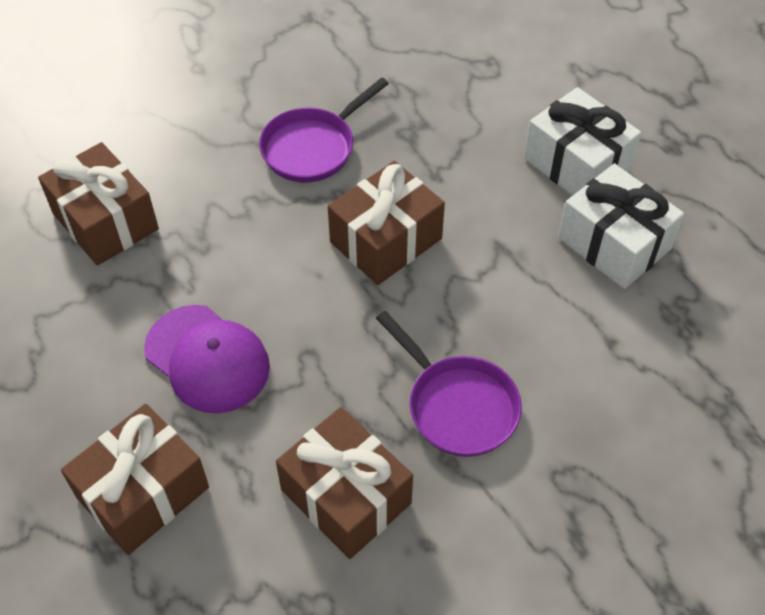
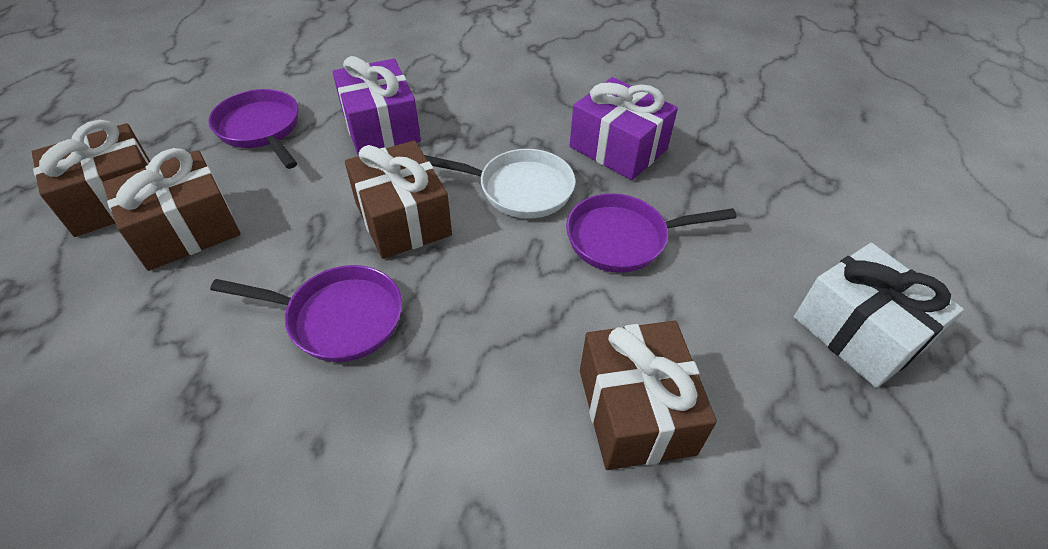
purple cap: 1 -> 0
purple gift: 0 -> 2
purple pan: 2 -> 3
white gift: 2 -> 1
white pan: 0 -> 1

